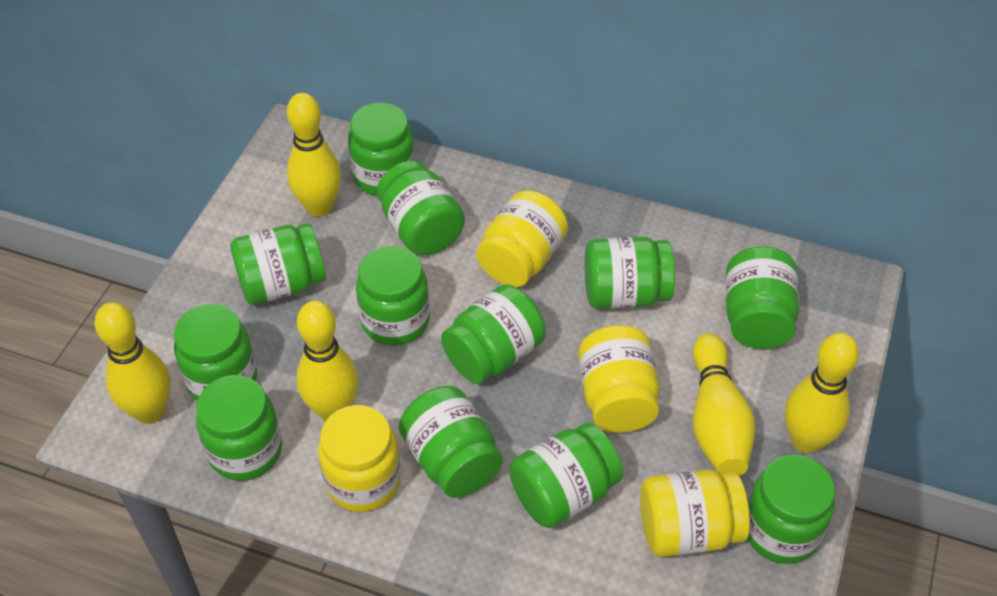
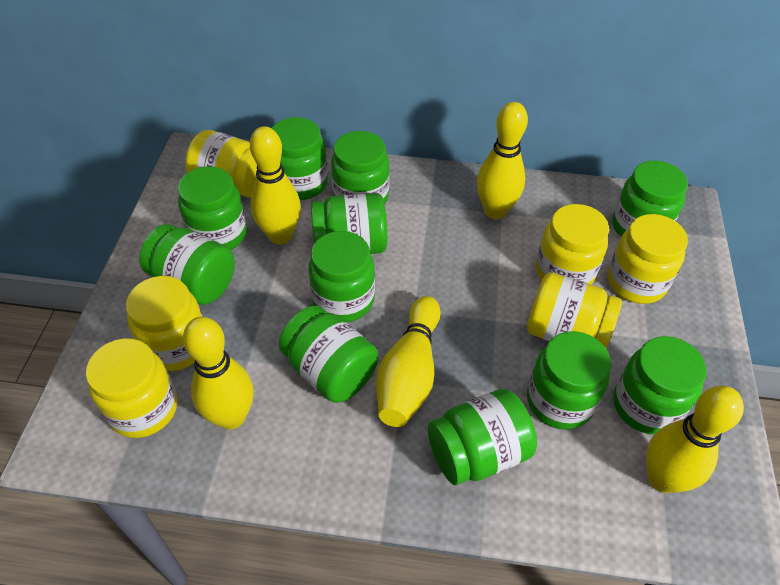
green jar: 12 -> 11
yellow jar: 4 -> 6

